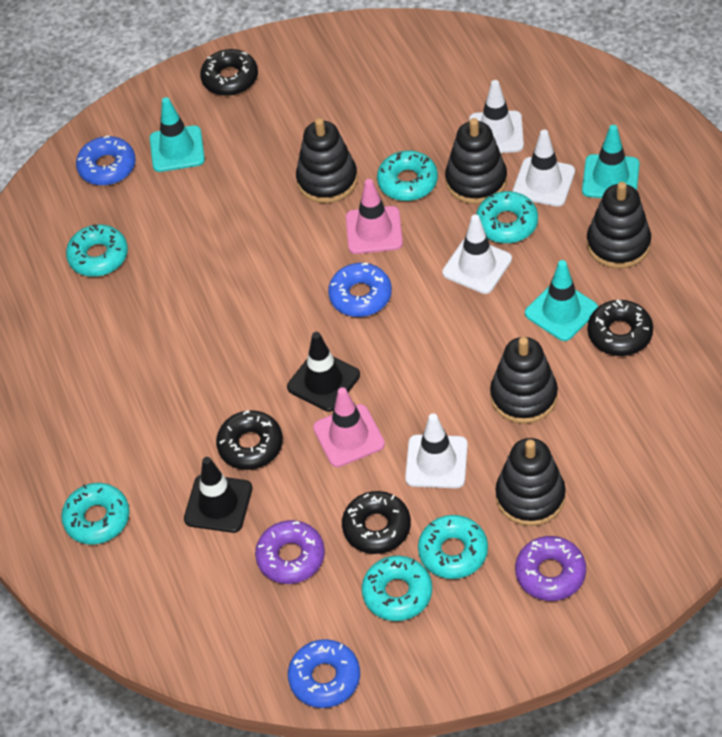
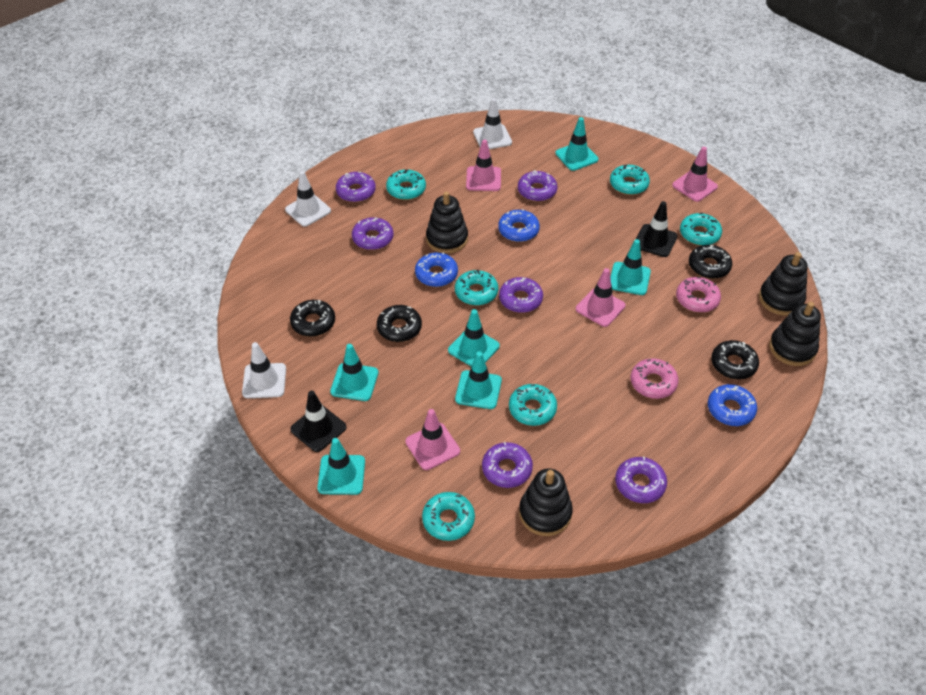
black stacking toy: 5 -> 4
pink donut: 0 -> 2
pink traffic cone: 2 -> 4
purple donut: 2 -> 6
turquoise traffic cone: 3 -> 6
white traffic cone: 4 -> 3

